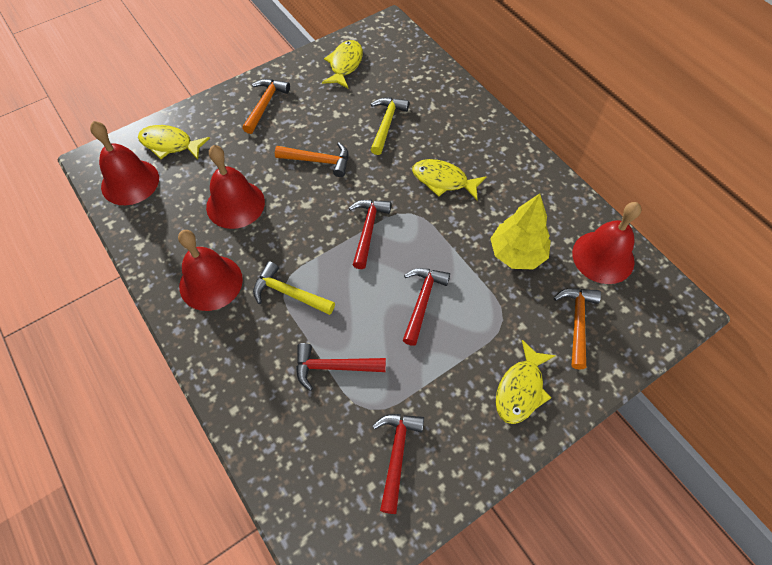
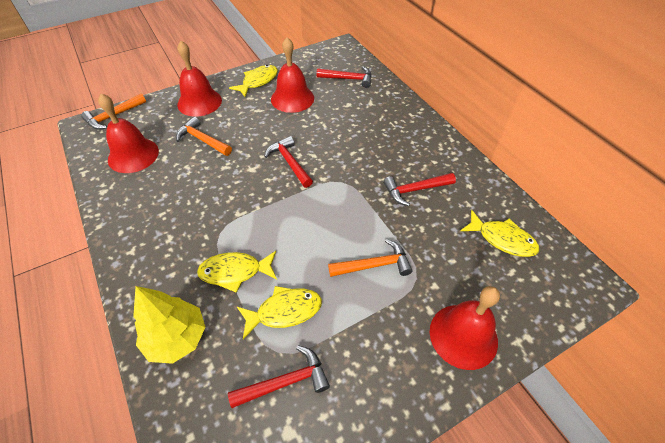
yellow hammer: 2 -> 0

